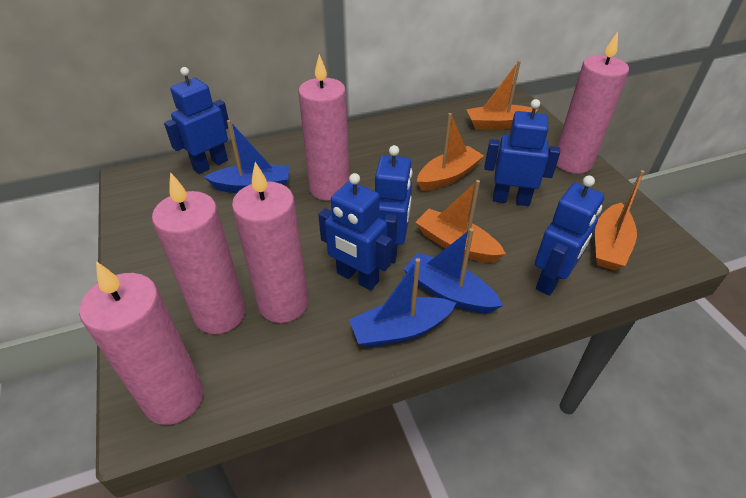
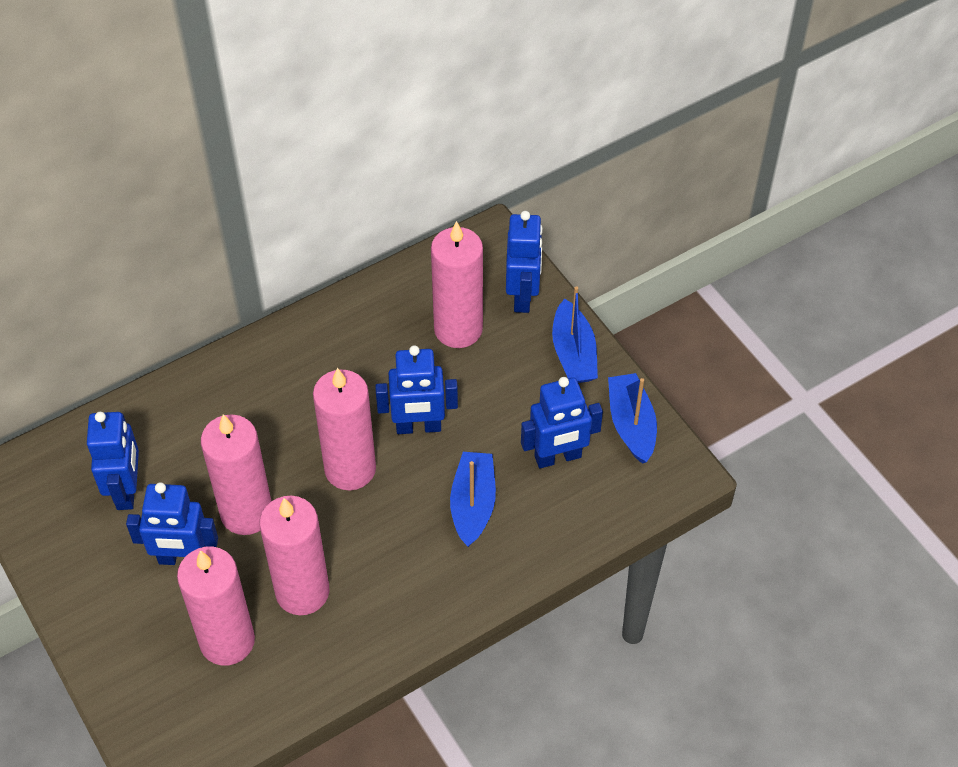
orange boat: 4 -> 0

